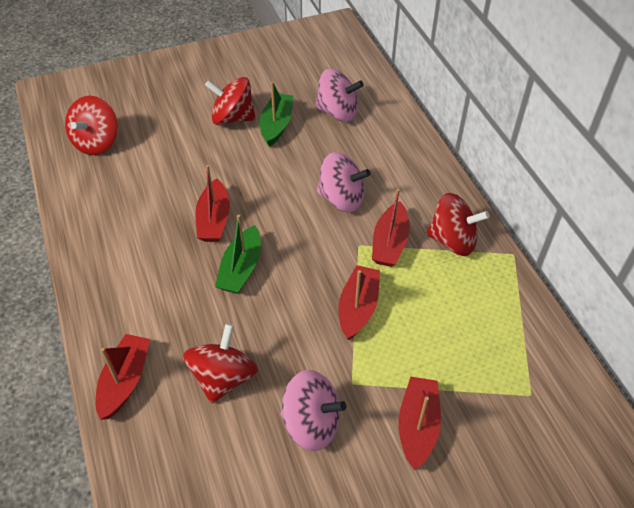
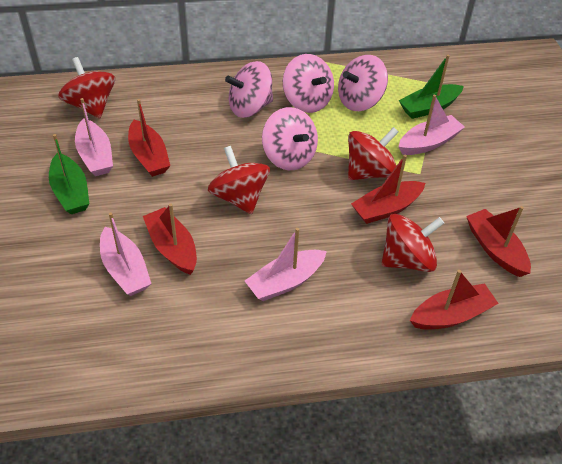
pink boat: 0 -> 4
pink spinning top: 3 -> 4

